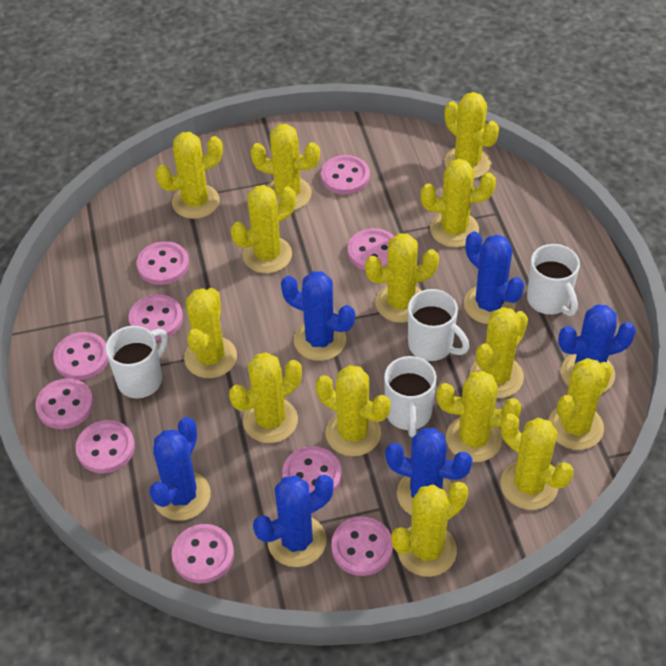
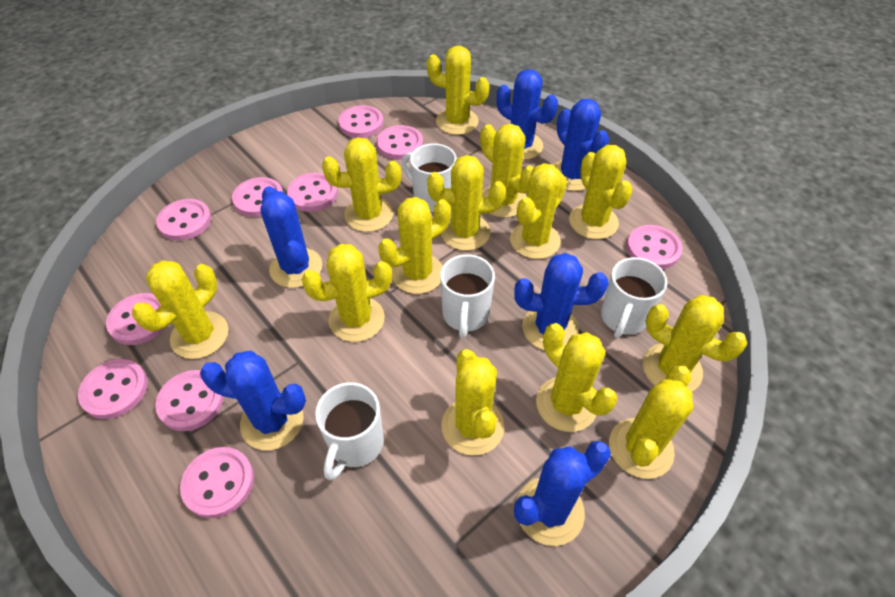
yellow cactus: 14 -> 13

